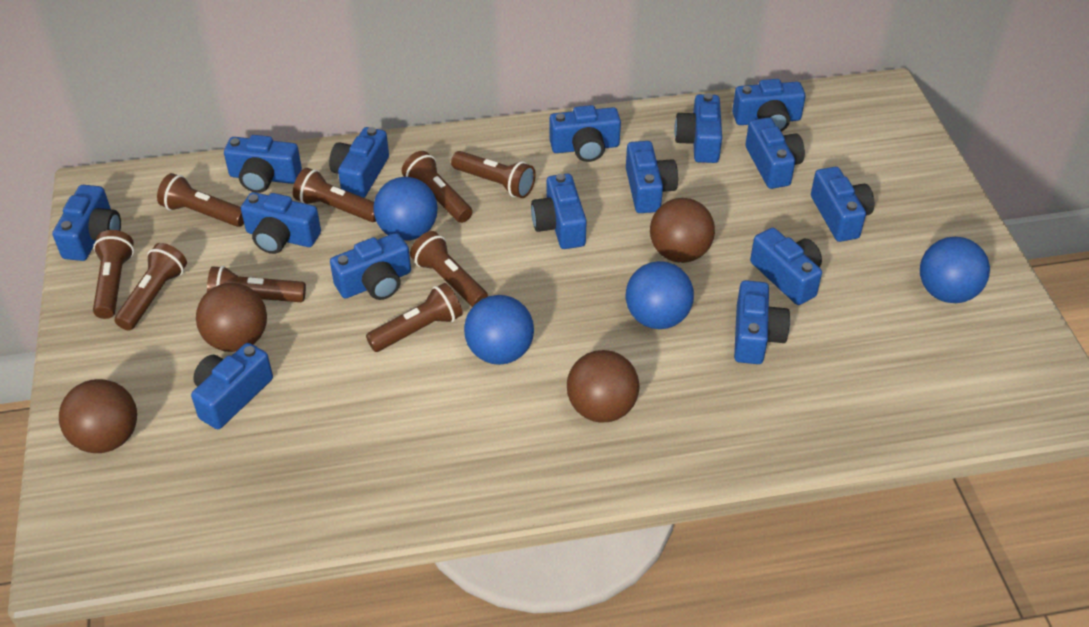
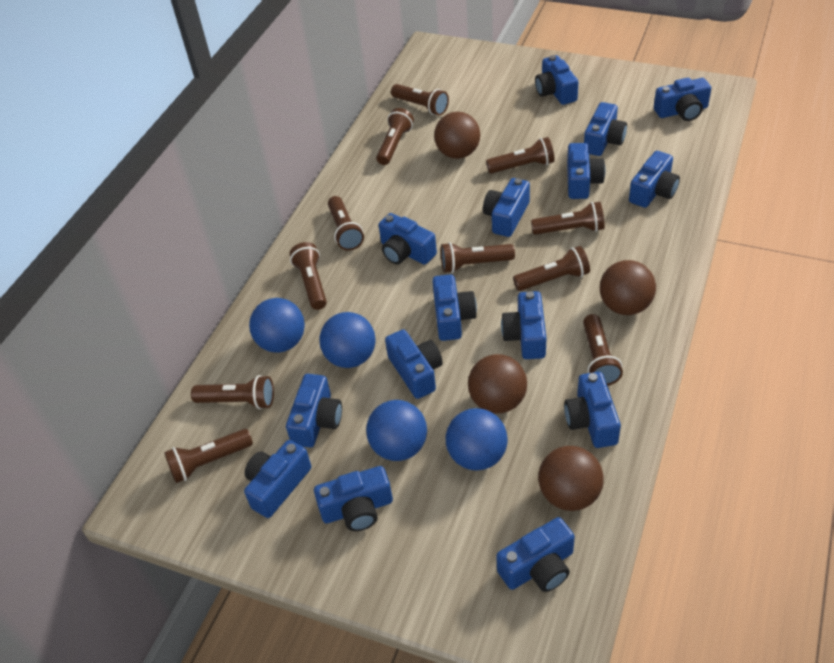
brown flashlight: 9 -> 11

